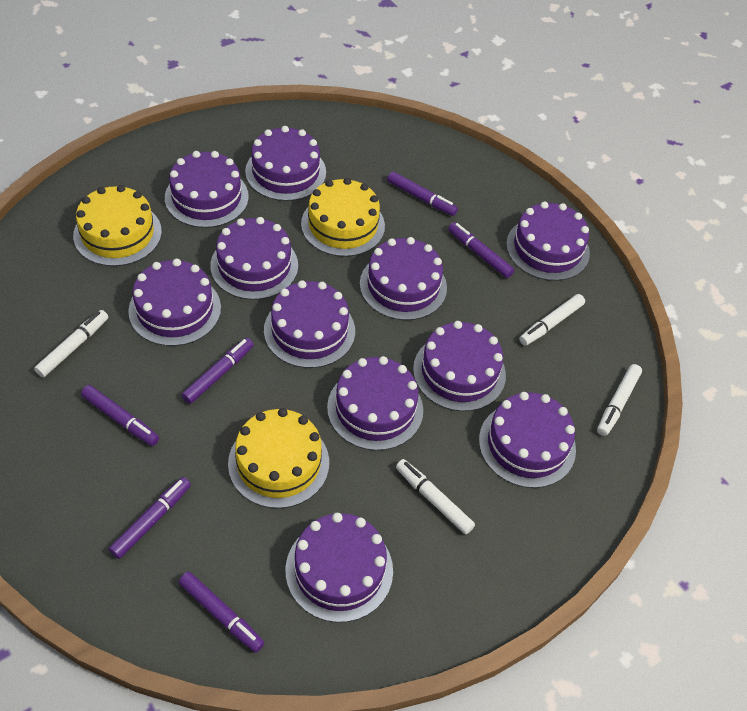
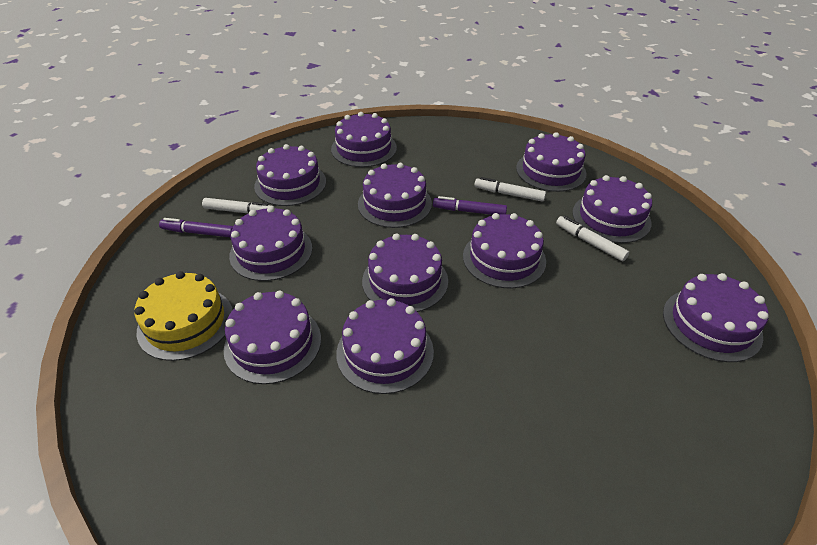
purple marker: 6 -> 2
white marker: 4 -> 3
yellow cake: 3 -> 1

